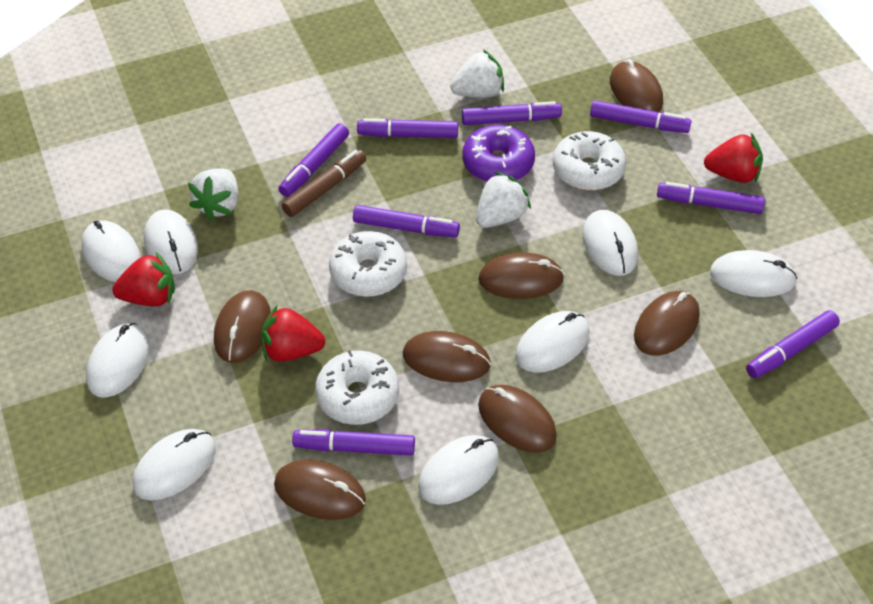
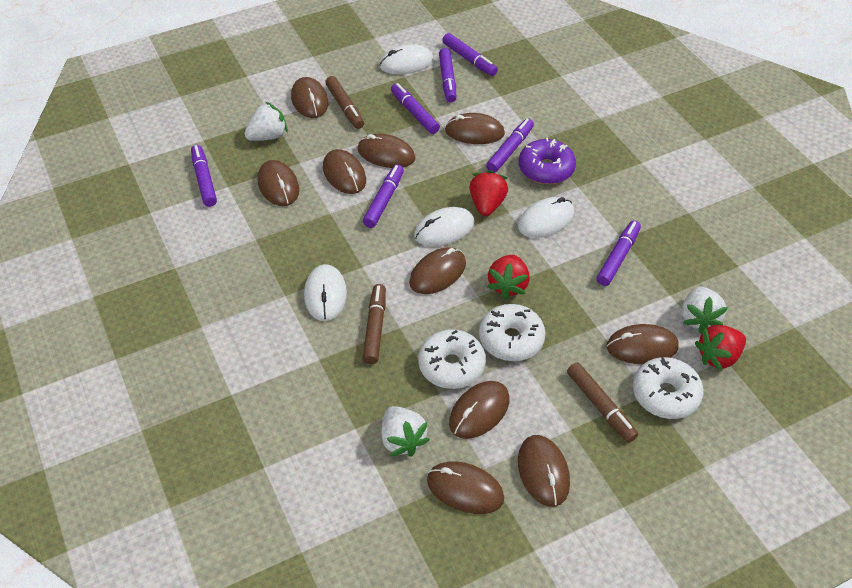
brown marker: 1 -> 3
brown mouse: 7 -> 10
purple marker: 8 -> 7
white mouse: 8 -> 4

